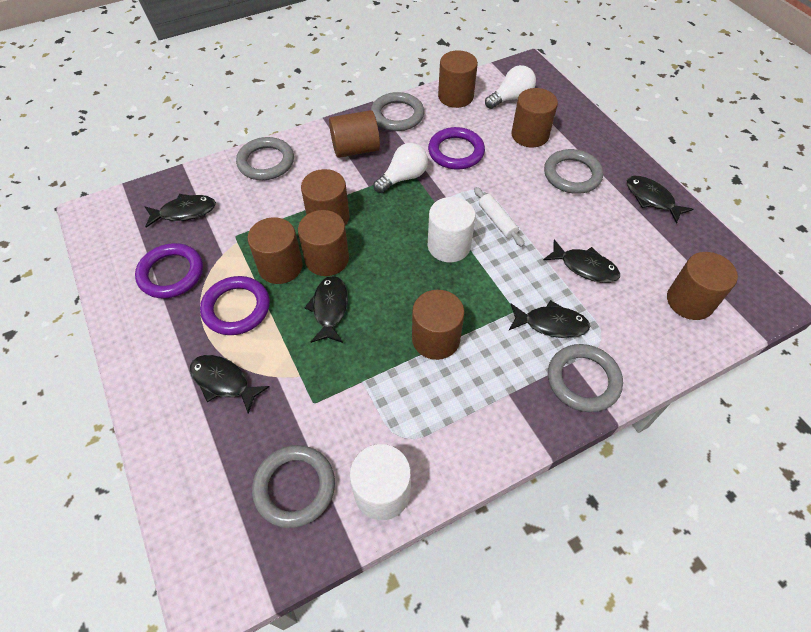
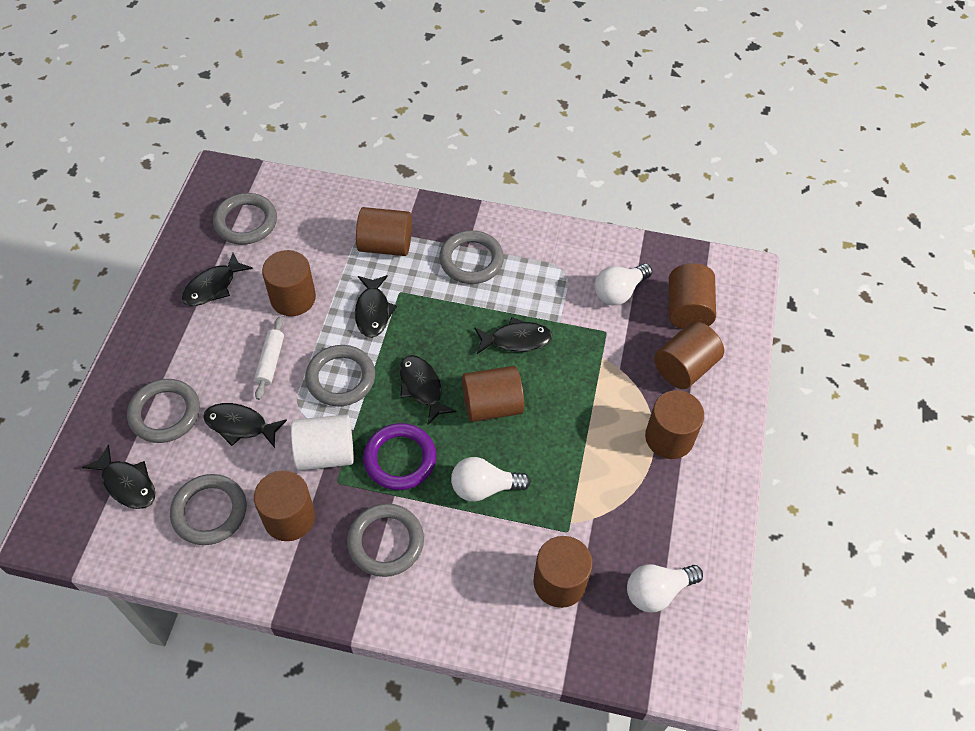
grey ring: 5 -> 6
purple ring: 3 -> 1
white cylinder: 2 -> 1
white light bulb: 2 -> 3

